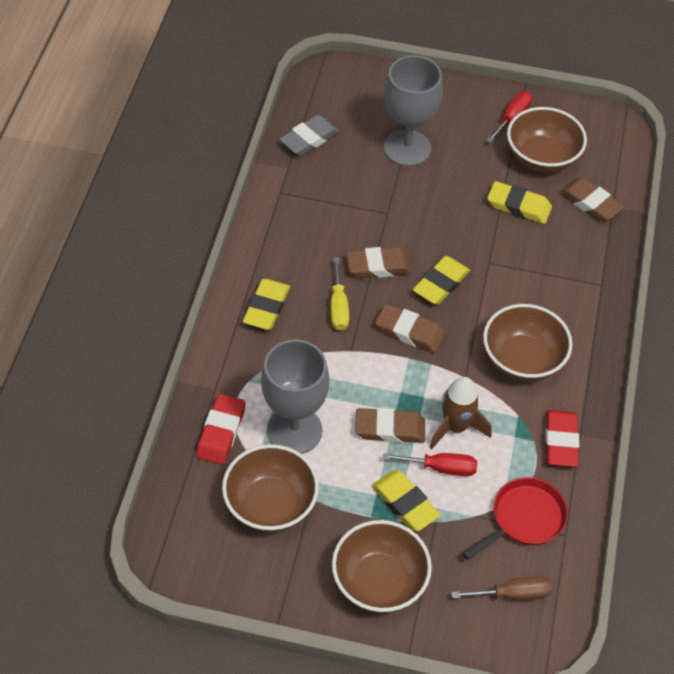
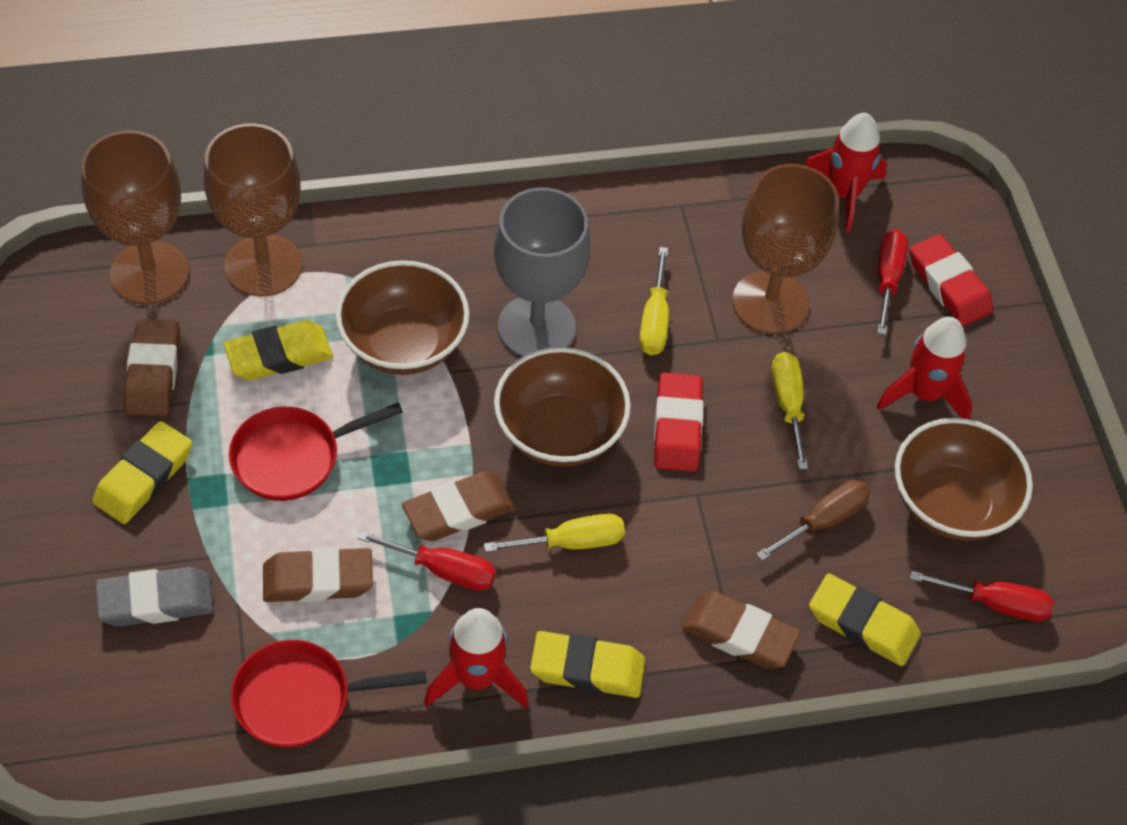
brown bowl: 4 -> 3
brown goblet: 0 -> 3
brown rocket: 1 -> 0
grey goblet: 2 -> 1
red pan: 1 -> 2
red rocket: 0 -> 3
red screwdriver: 2 -> 3
yellow screwdriver: 1 -> 3

